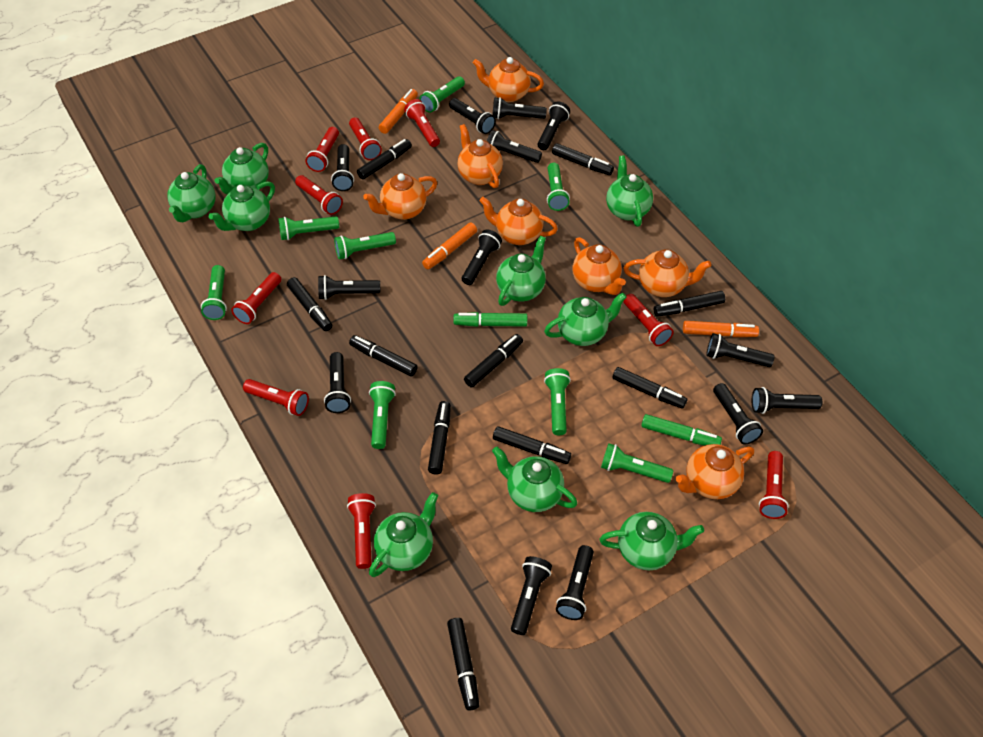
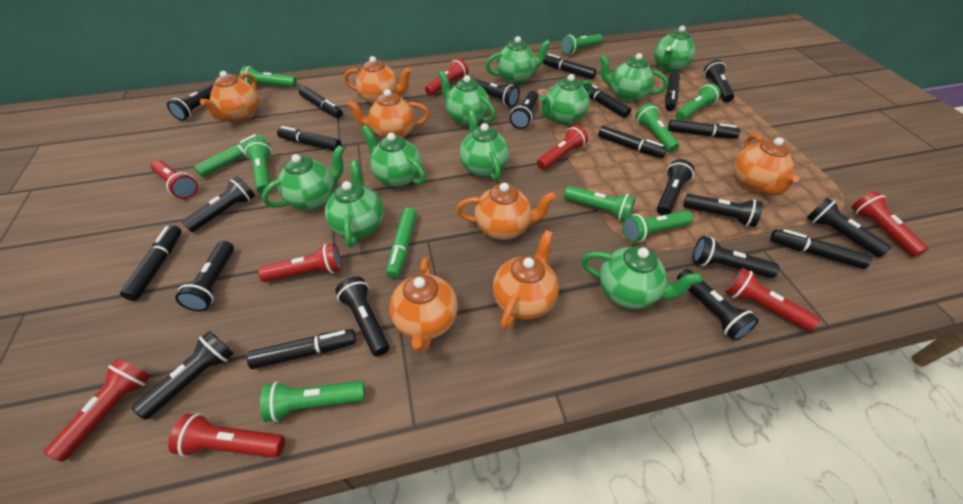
green teapot: 9 -> 10
orange marker: 3 -> 0
red flashlight: 9 -> 8

